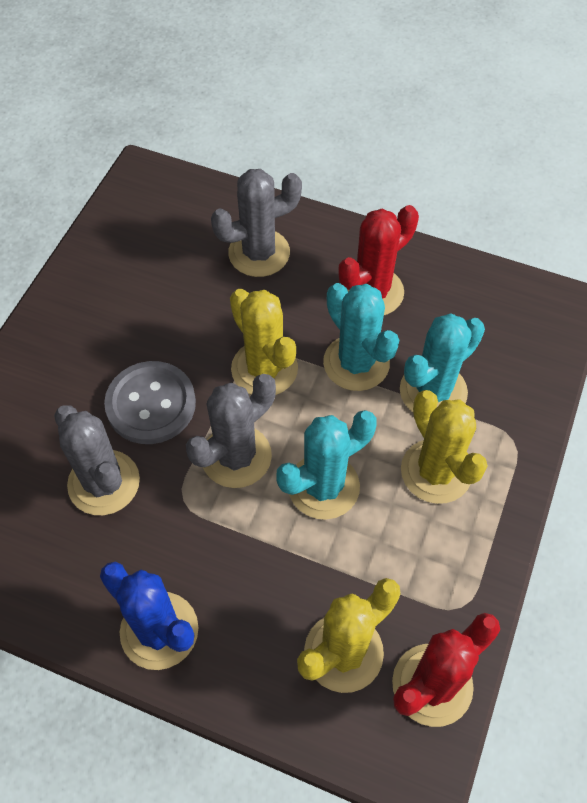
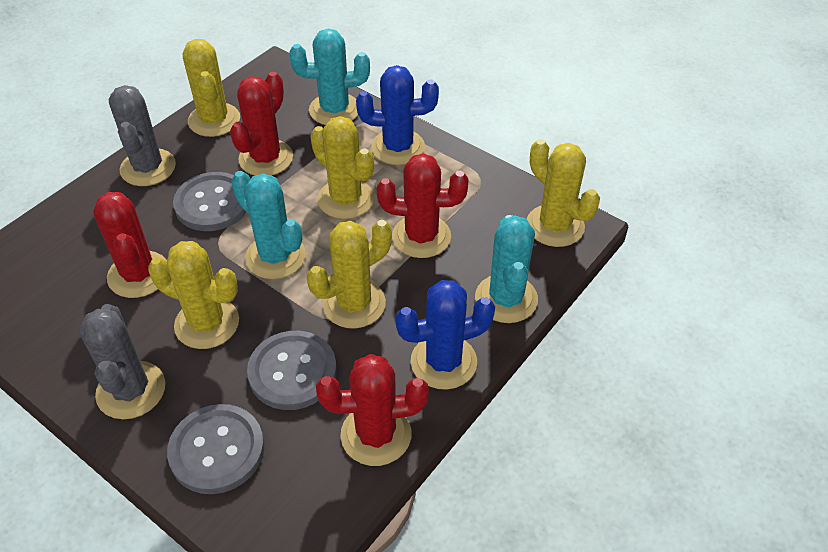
blue cactus: 1 -> 2
grey button: 1 -> 3
grey cactus: 3 -> 2
red cactus: 2 -> 4
yellow cactus: 3 -> 5

